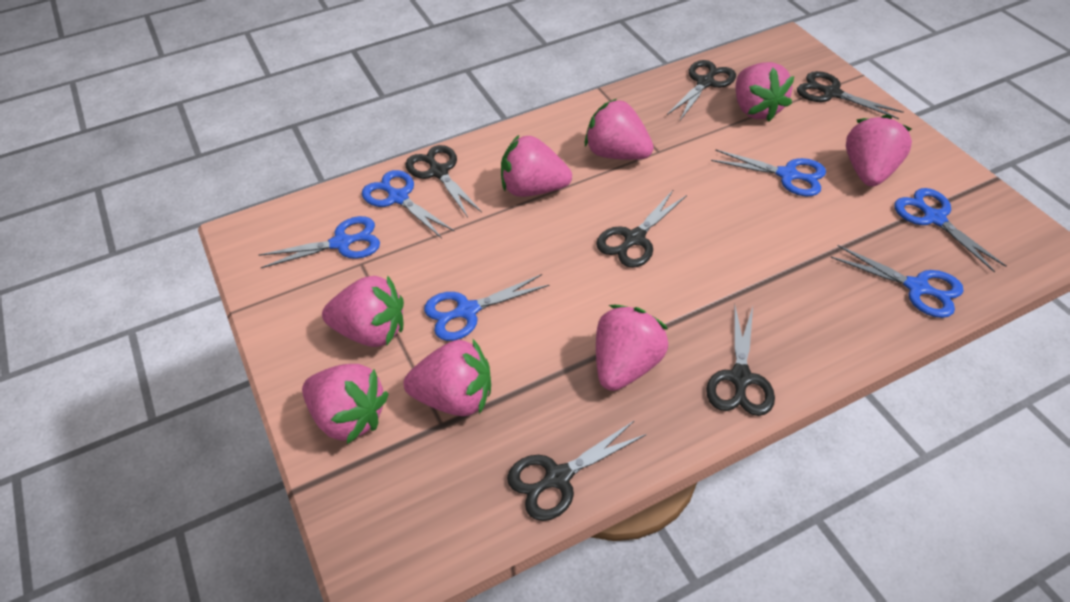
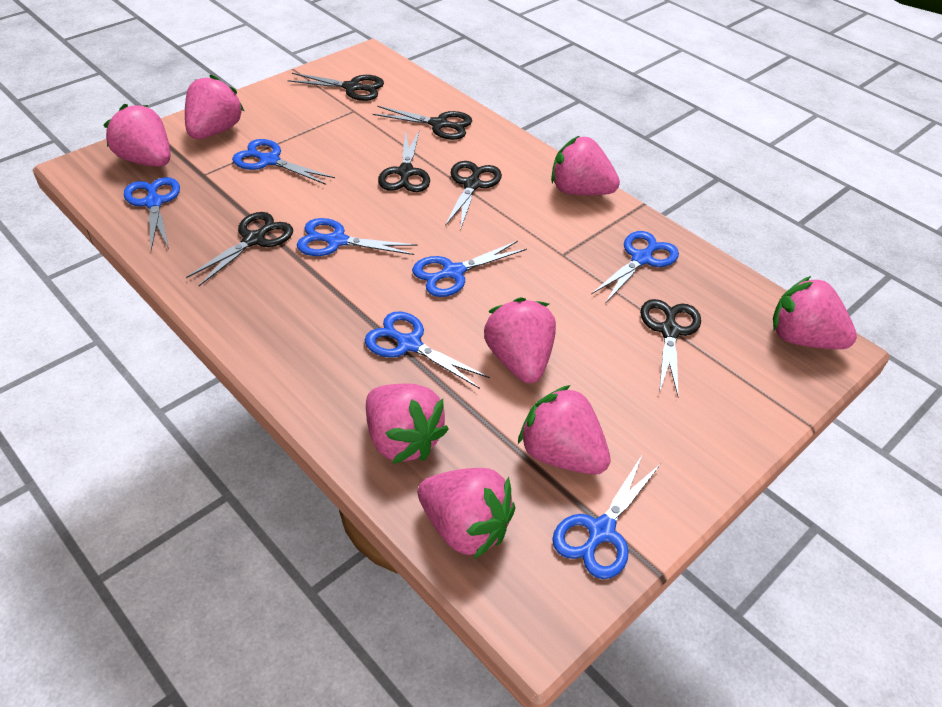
blue scissors: 6 -> 7

